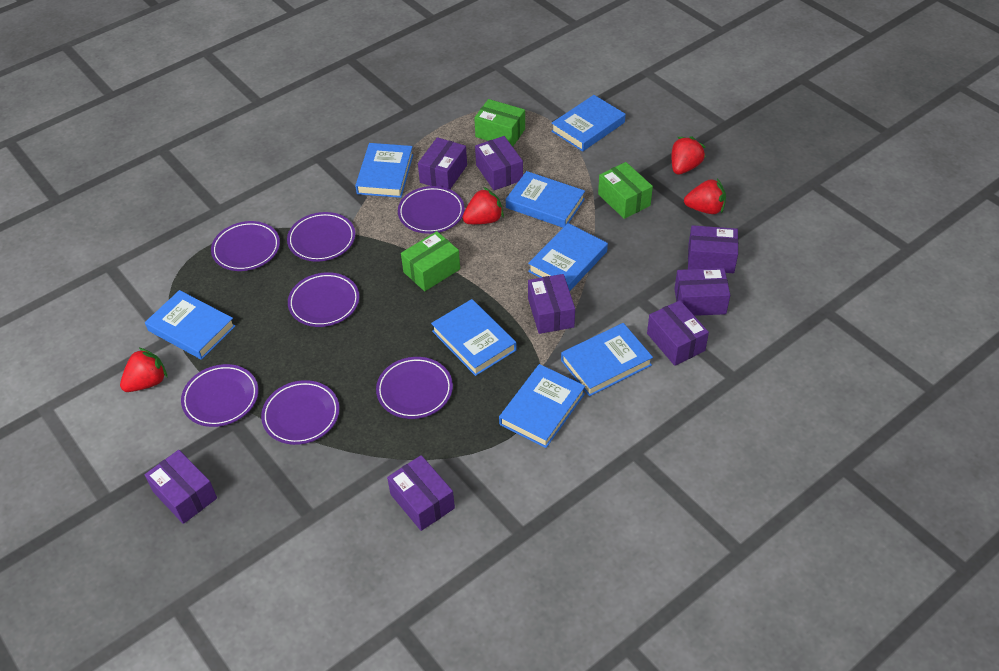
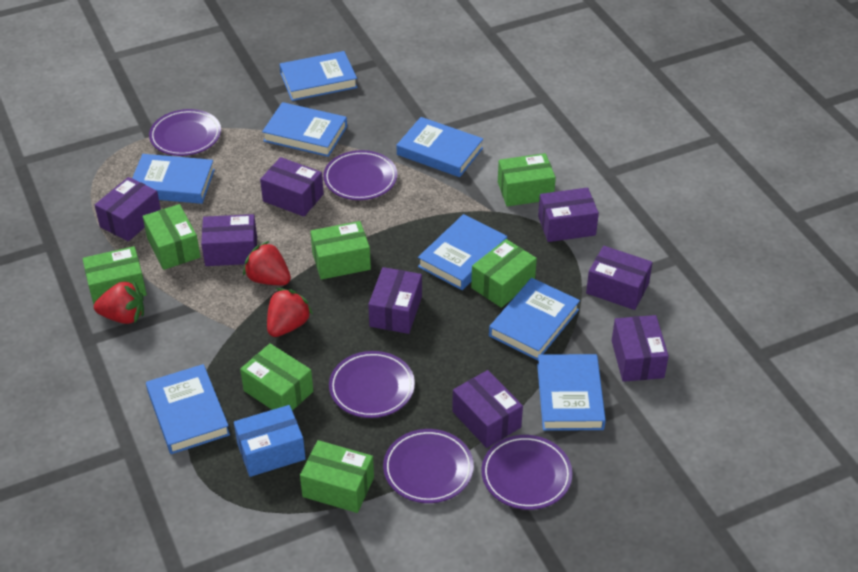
blue box: 0 -> 1
green box: 3 -> 7
purple plate: 7 -> 5
red strawberry: 4 -> 3

